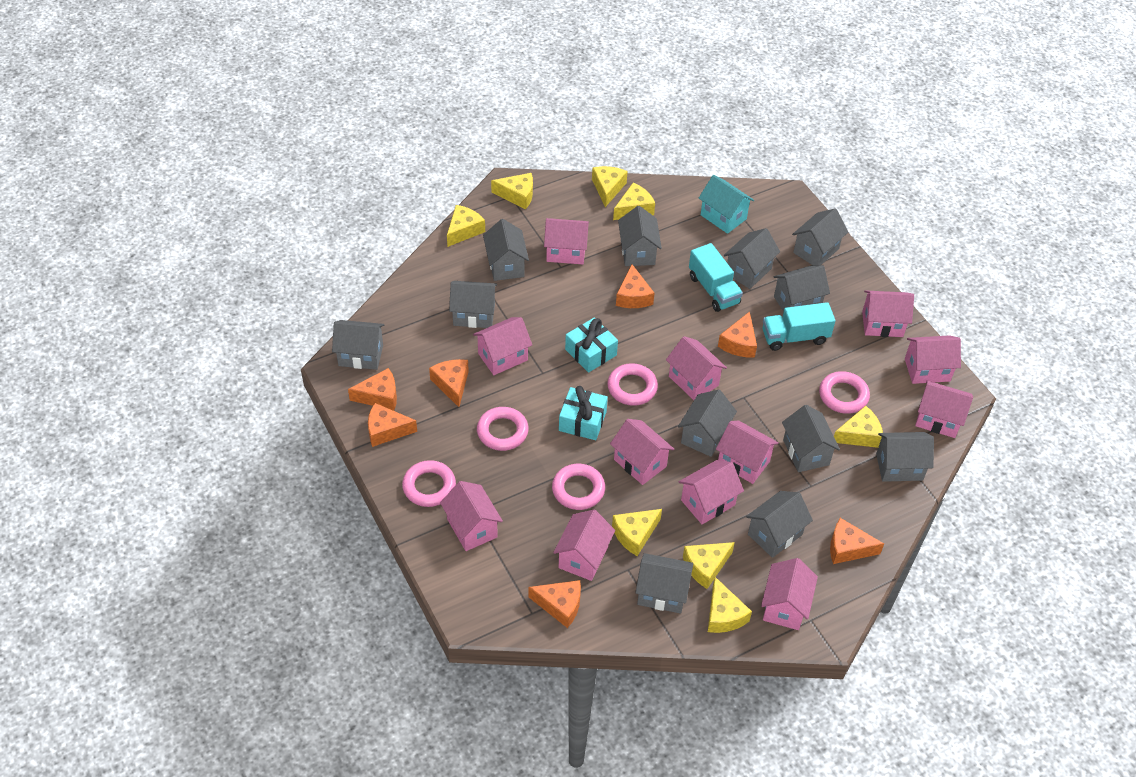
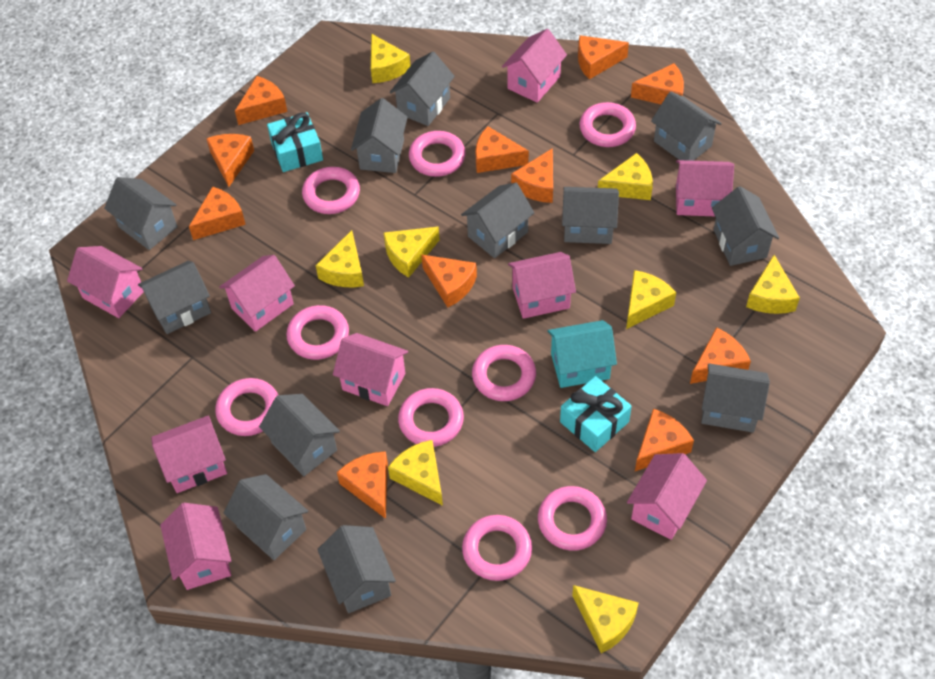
orange cheese: 7 -> 11
pink house: 12 -> 9
pink ring: 5 -> 9
turquoise truck: 2 -> 0

